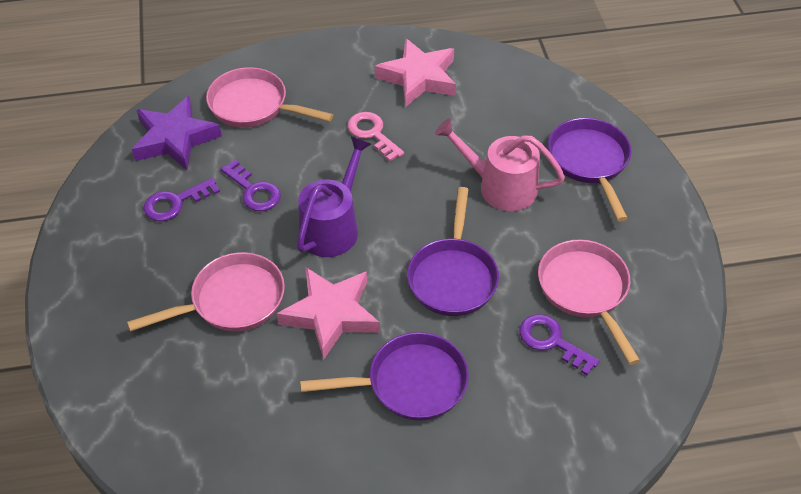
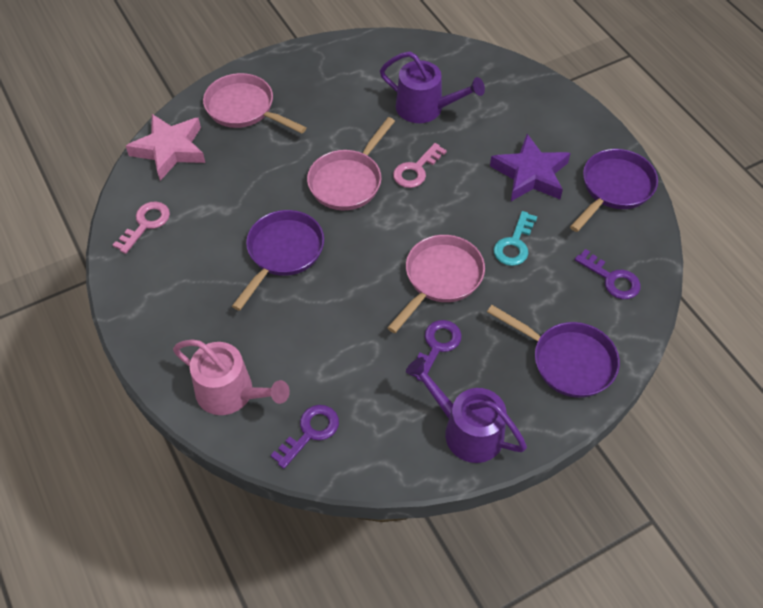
pink key: 1 -> 2
pink star: 2 -> 1
purple watering can: 1 -> 2
turquoise key: 0 -> 1

